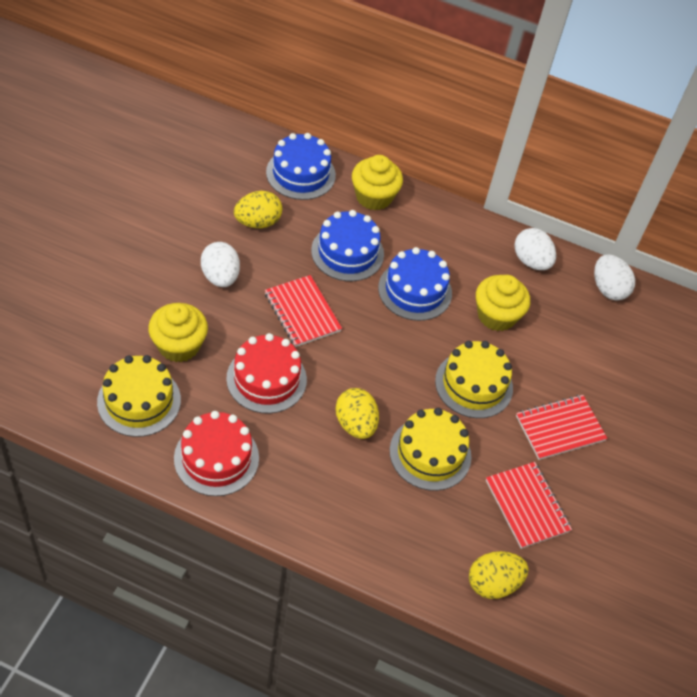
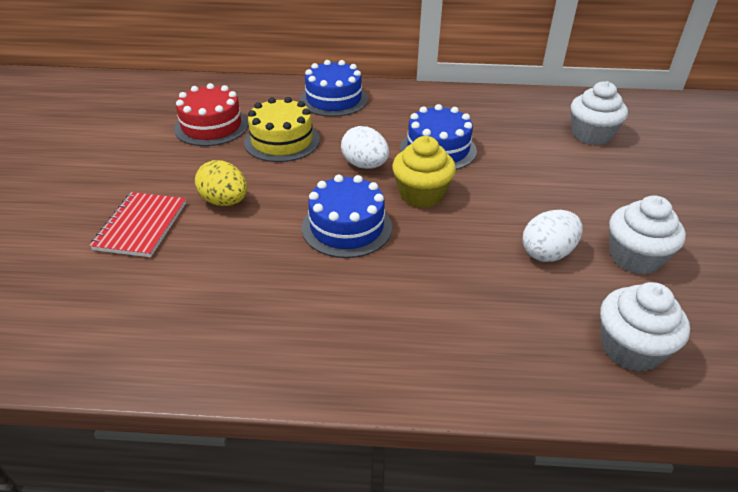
red cake: 2 -> 1
red notebook: 3 -> 1
white cupcake: 0 -> 3
white egg: 3 -> 2
yellow cake: 3 -> 1
yellow cupcake: 3 -> 1
yellow egg: 3 -> 1

